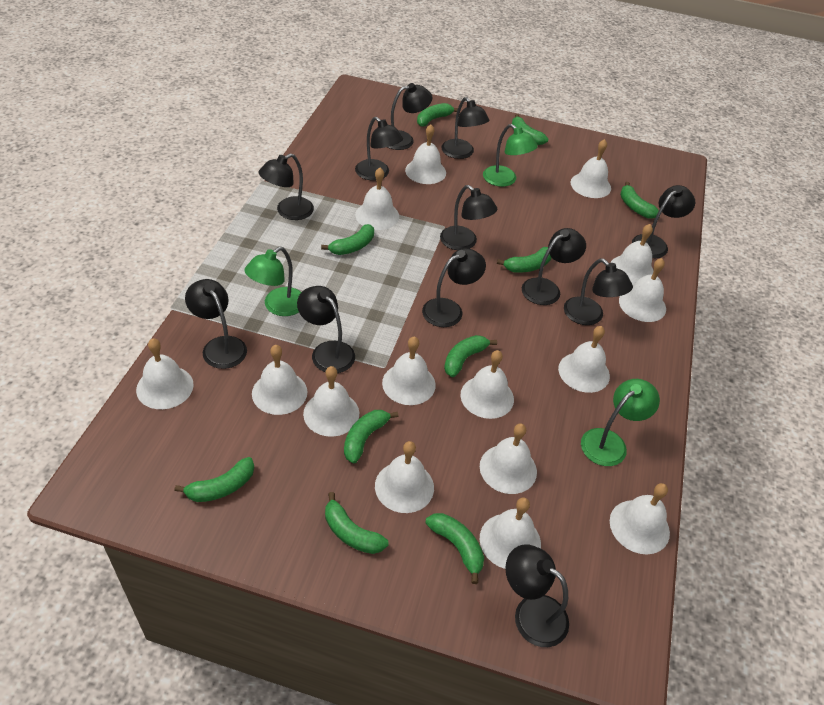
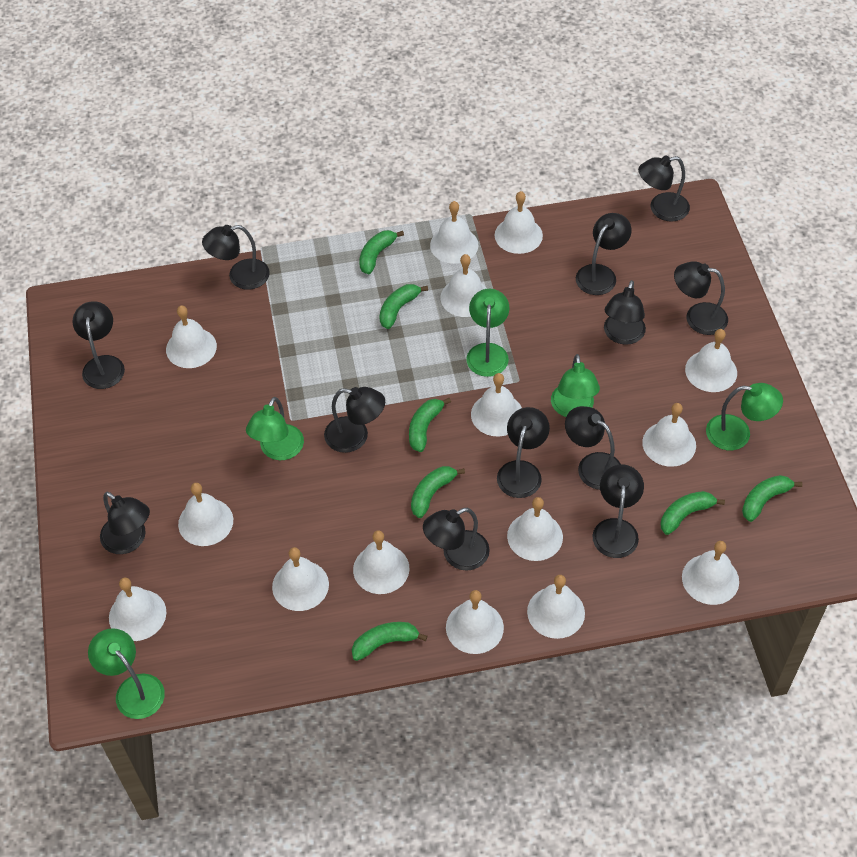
green banana: 10 -> 7
green lamp: 3 -> 5

